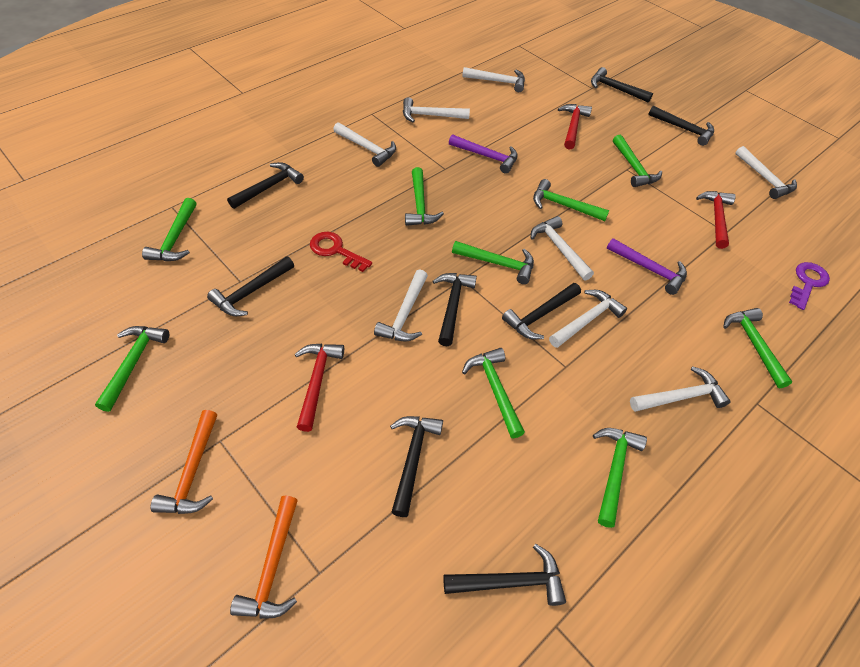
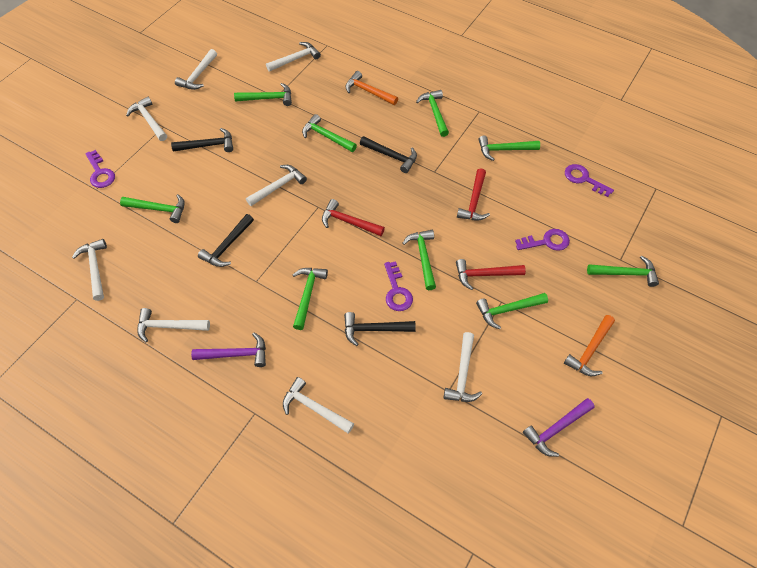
black hammer: 8 -> 4
purple key: 1 -> 4
red key: 1 -> 0

